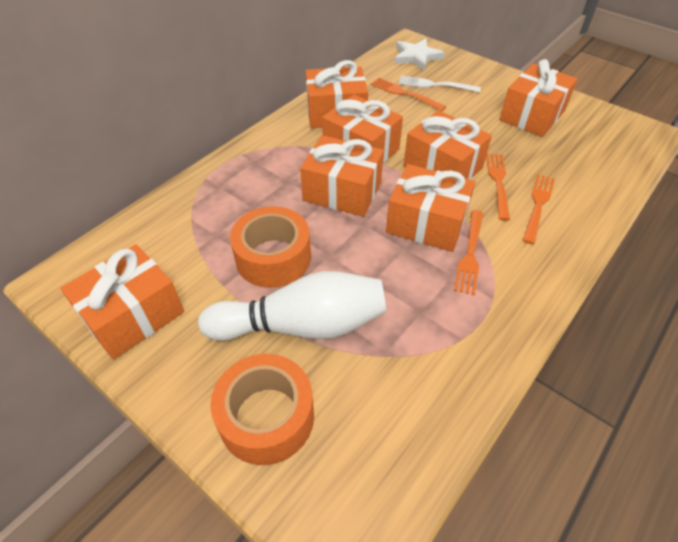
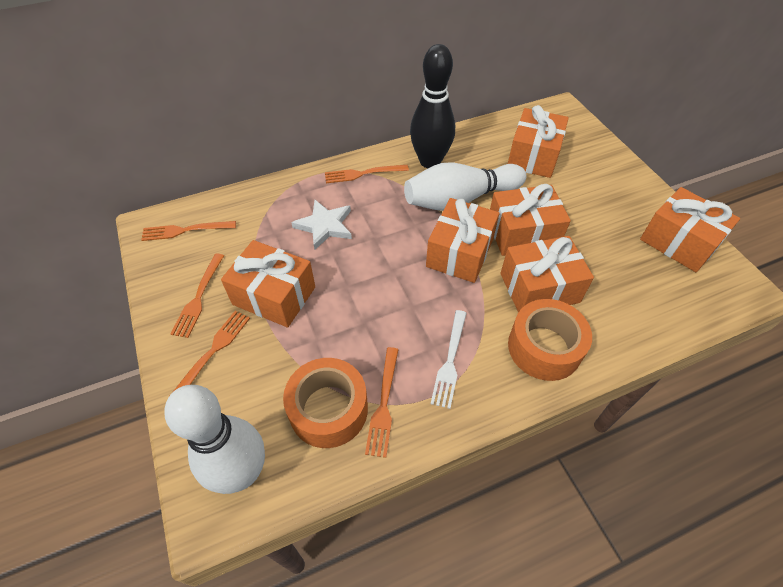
black bowling pin: 0 -> 1
orange fork: 4 -> 5
orange gift: 7 -> 6
white bowling pin: 1 -> 2

